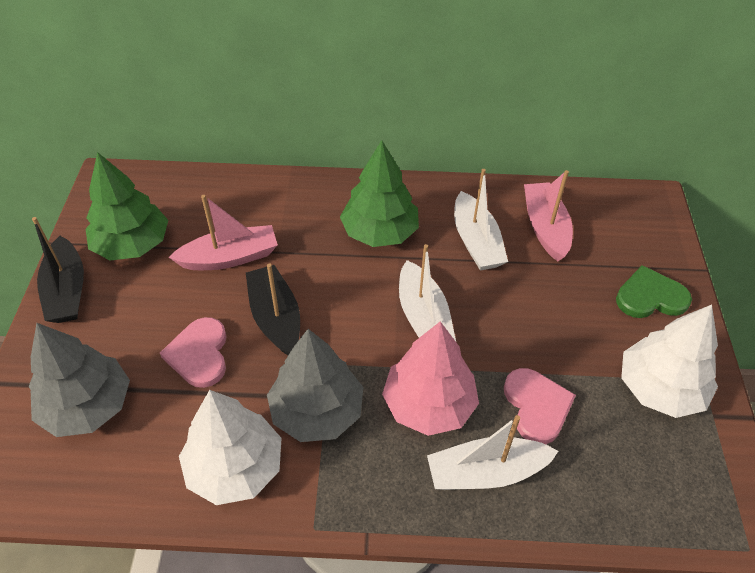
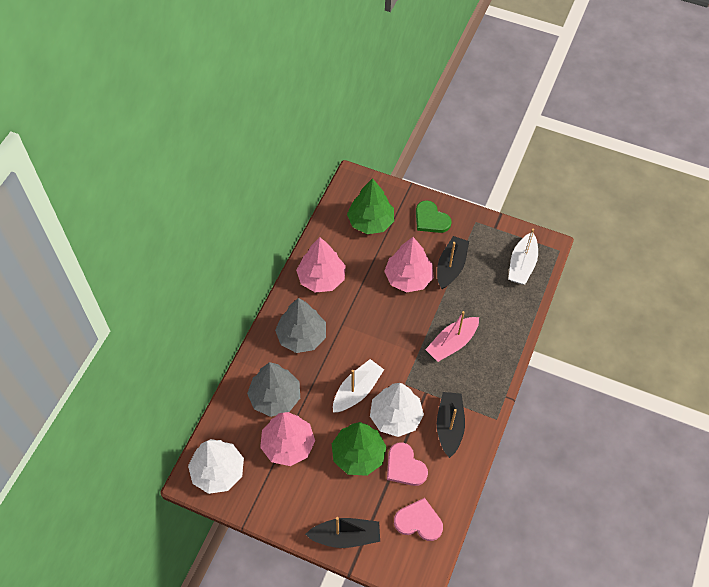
black boat: 2 -> 3
pink boat: 2 -> 1
pink tree: 1 -> 3
white boat: 3 -> 2

